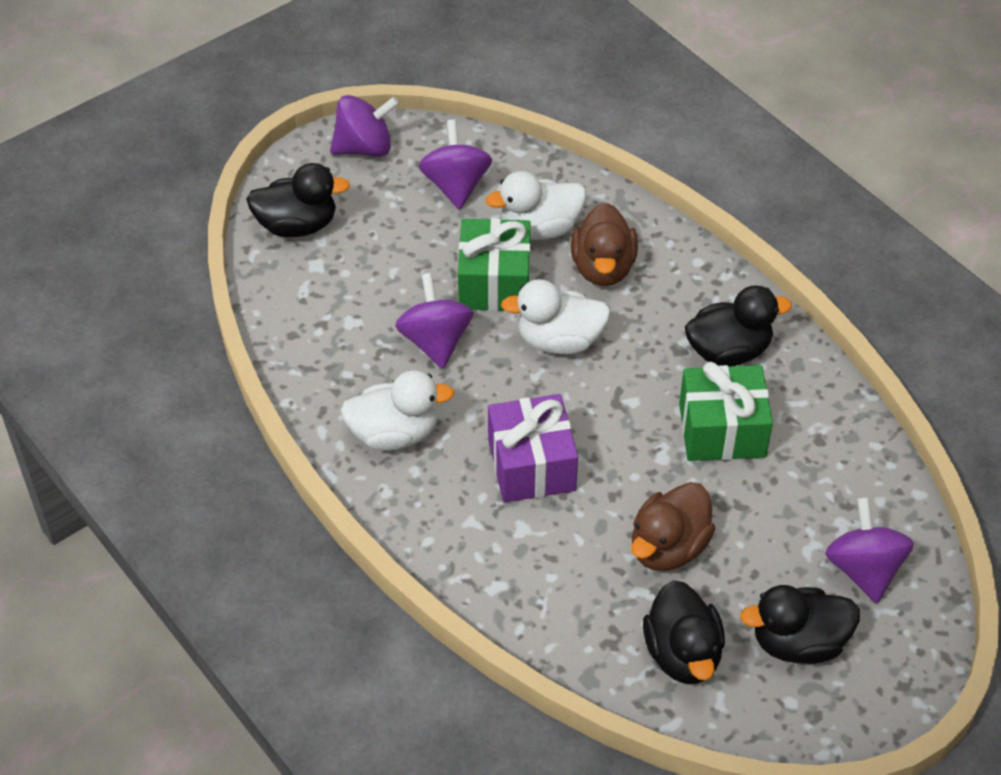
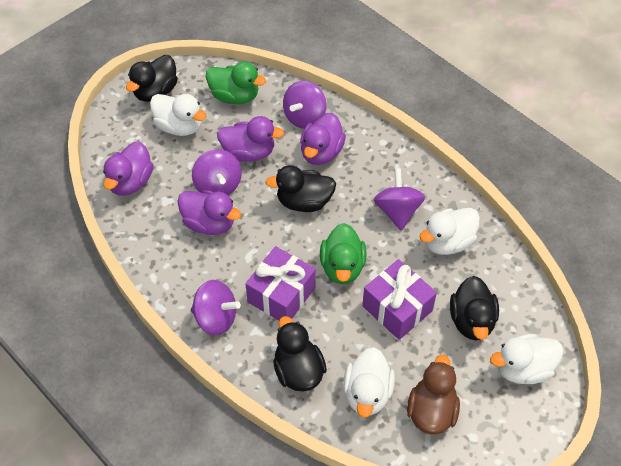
brown duck: 2 -> 1
green duck: 0 -> 2
green gift: 2 -> 0
purple duck: 0 -> 4
purple gift: 1 -> 2
white duck: 3 -> 4

